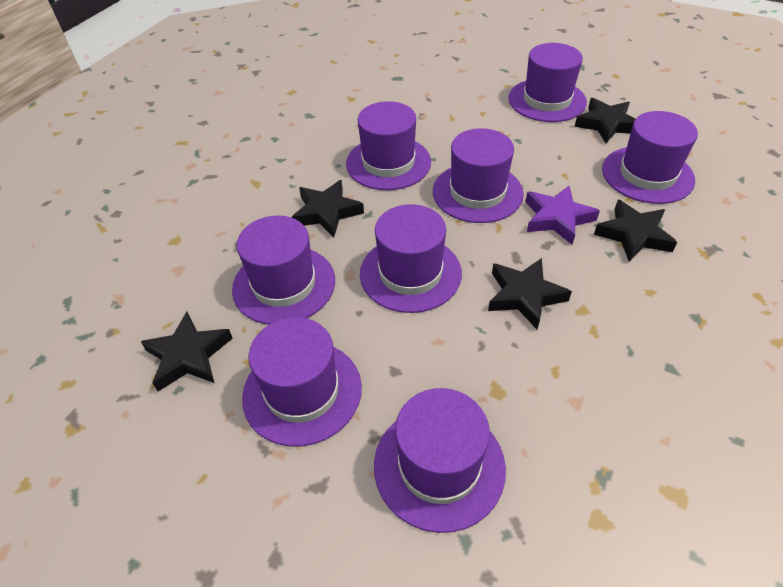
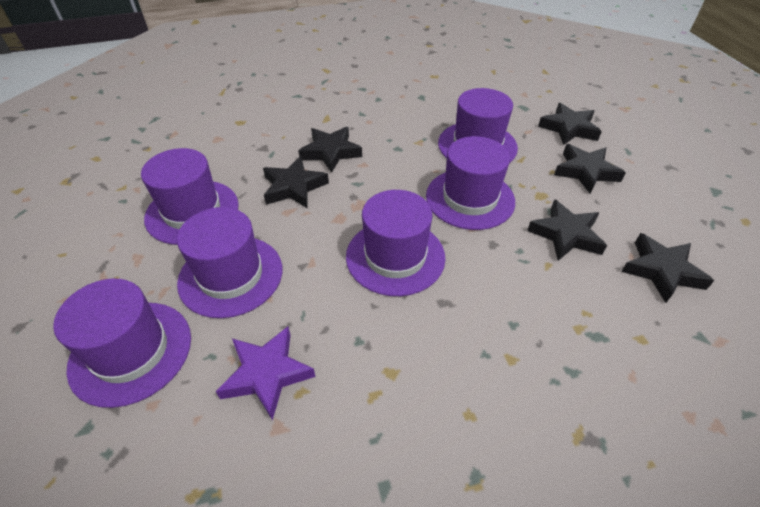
black star: 5 -> 6
purple hat: 8 -> 6

